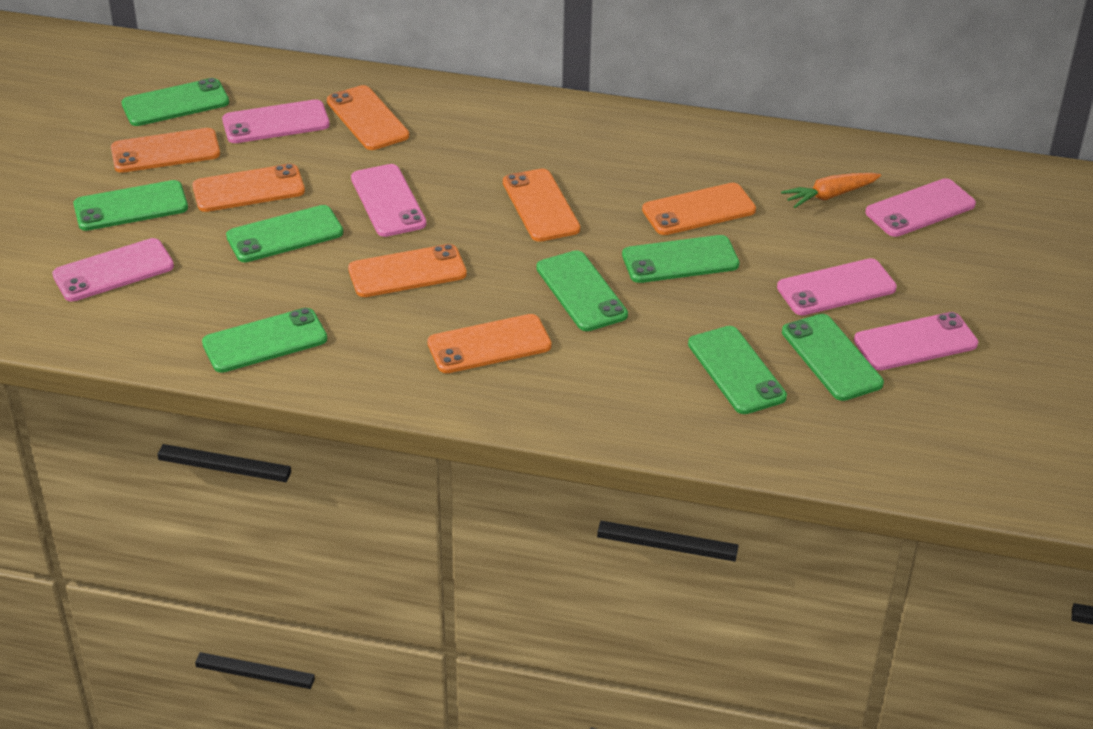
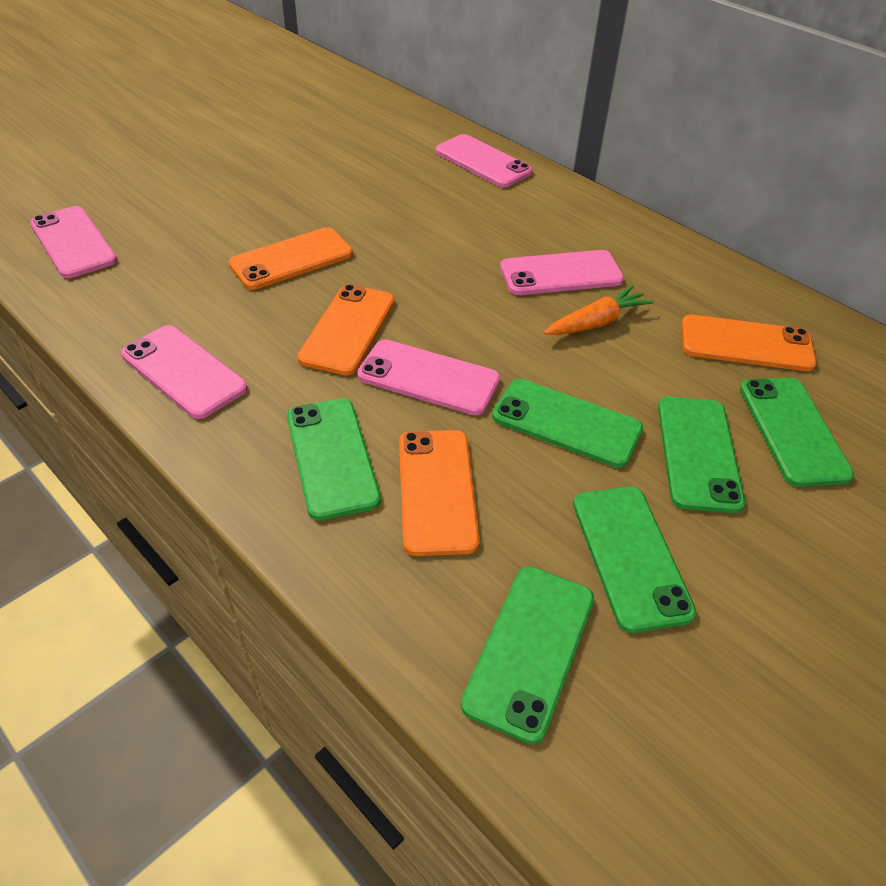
green phone: 8 -> 6
orange phone: 7 -> 4
pink phone: 6 -> 5

